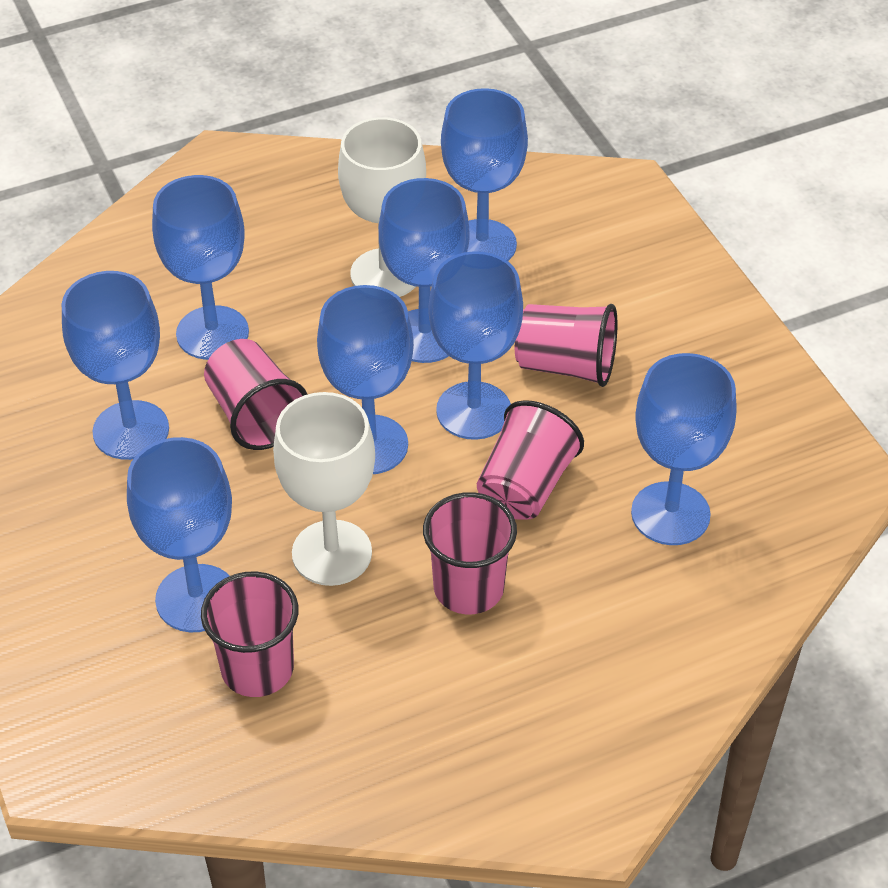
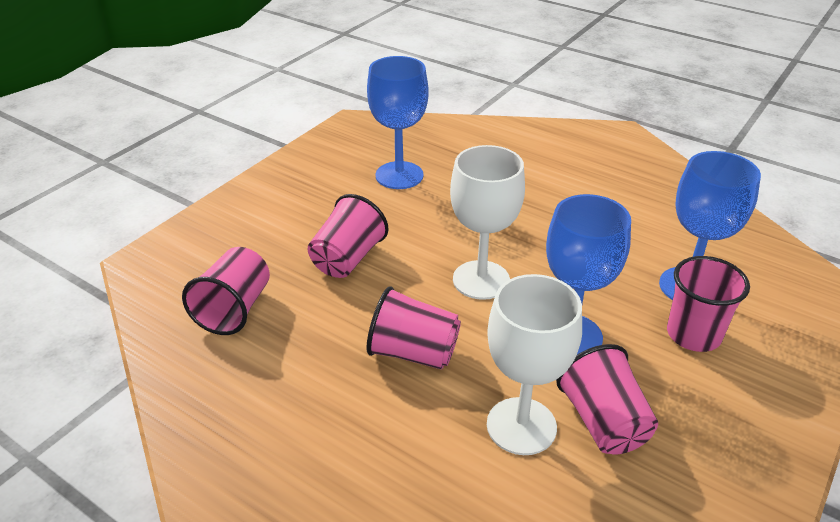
blue goblet: 8 -> 3

